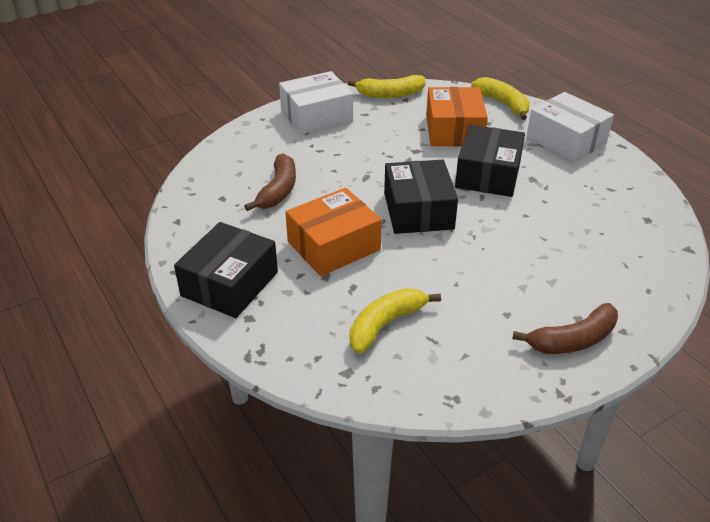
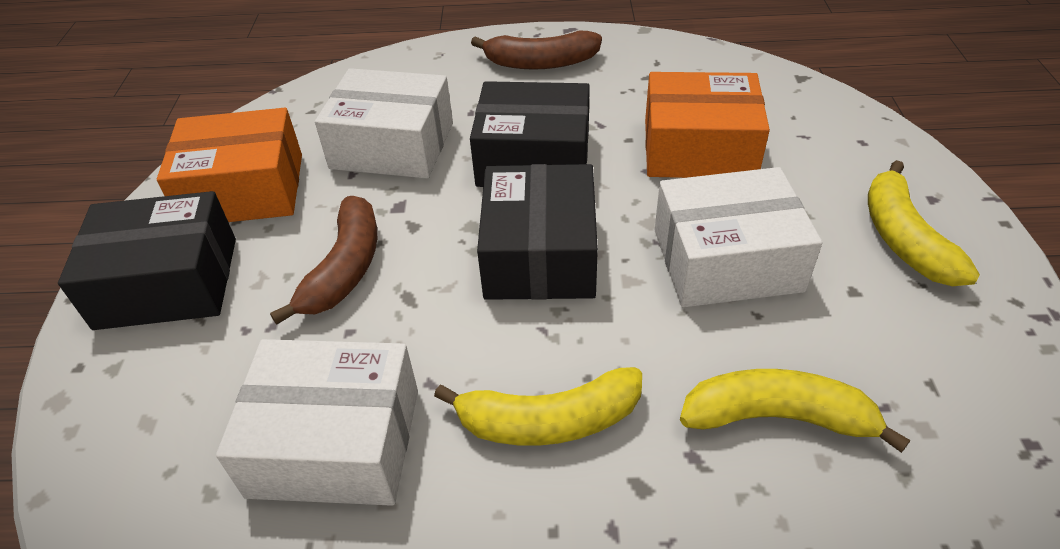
white box: 2 -> 3

